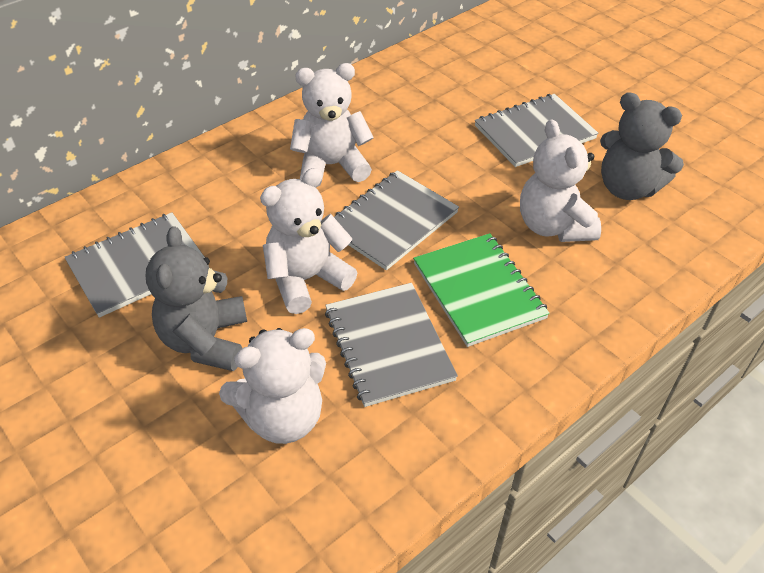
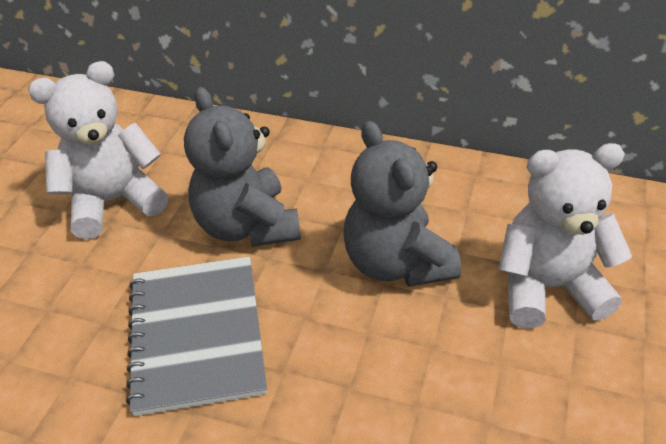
green notebook: 1 -> 0
grey notebook: 4 -> 1
white teddy bear: 4 -> 2

